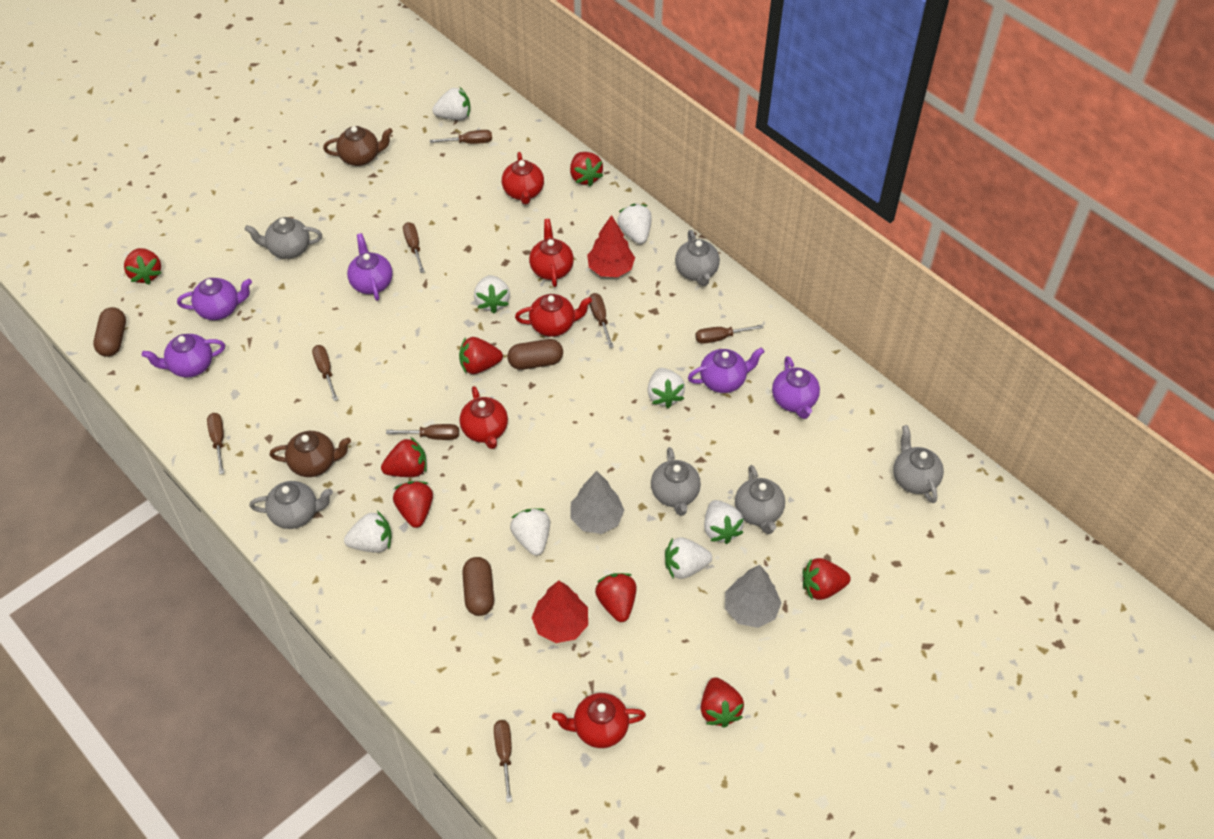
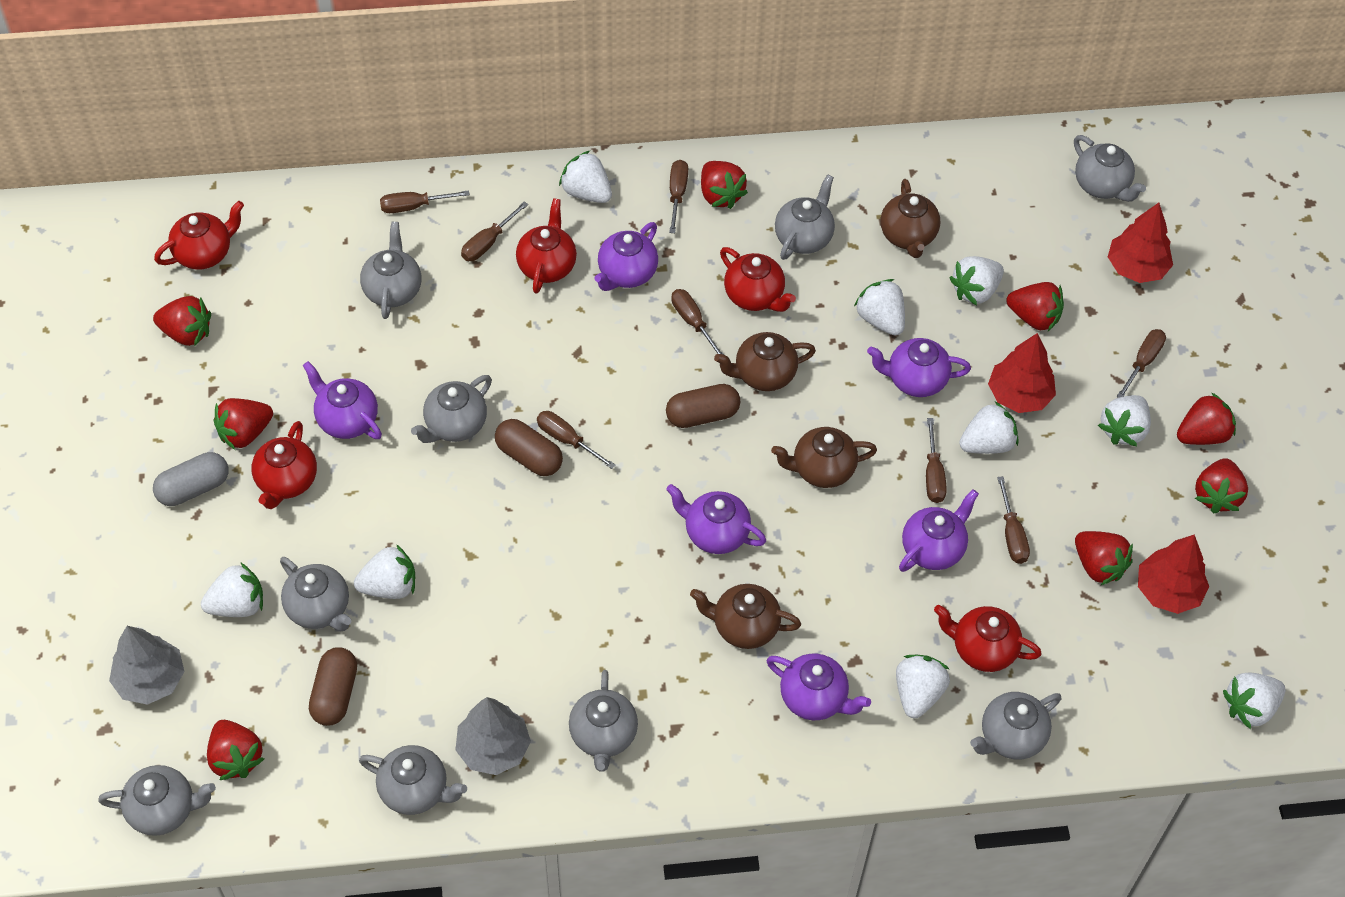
brown teapot: 2 -> 4
grey capsule: 0 -> 1
grey teapot: 6 -> 9
purple teapot: 5 -> 6
red tree: 2 -> 3
white strawberry: 8 -> 9

